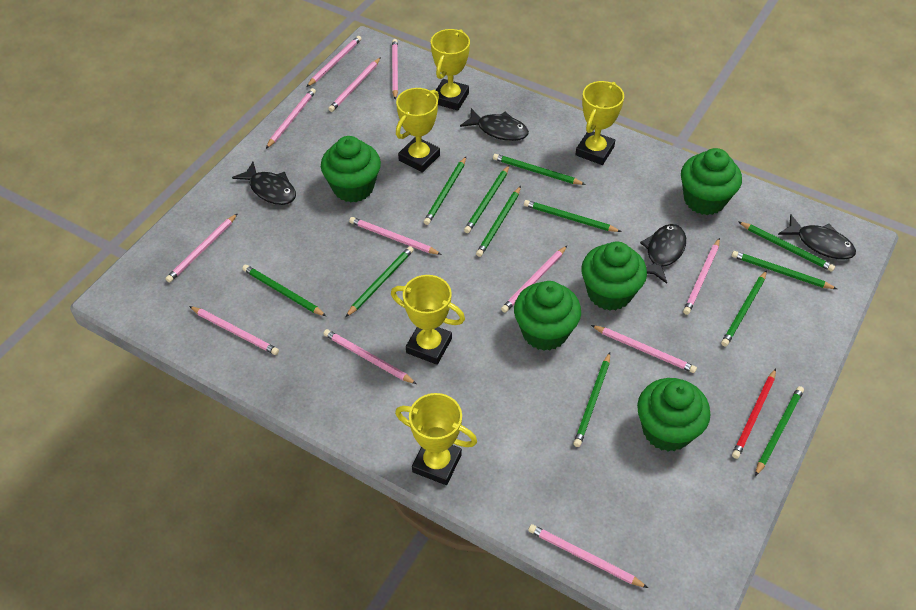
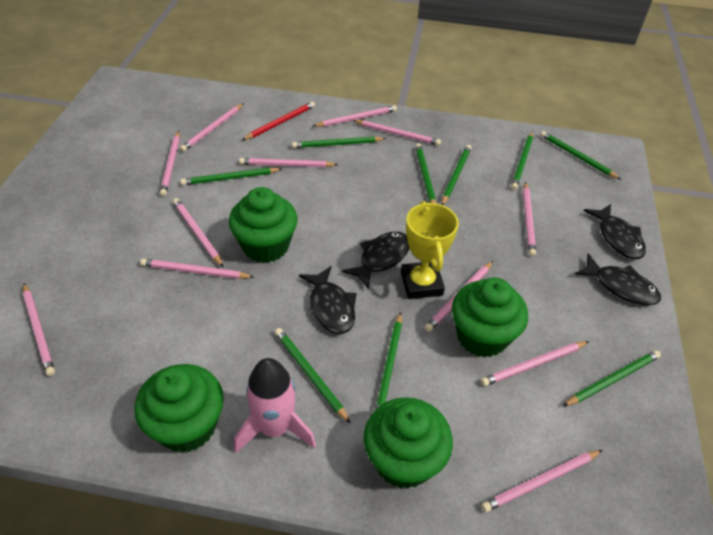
green cupcake: 5 -> 4
green pencil: 12 -> 9
pink rocket: 0 -> 1
yellow trophy: 5 -> 1

